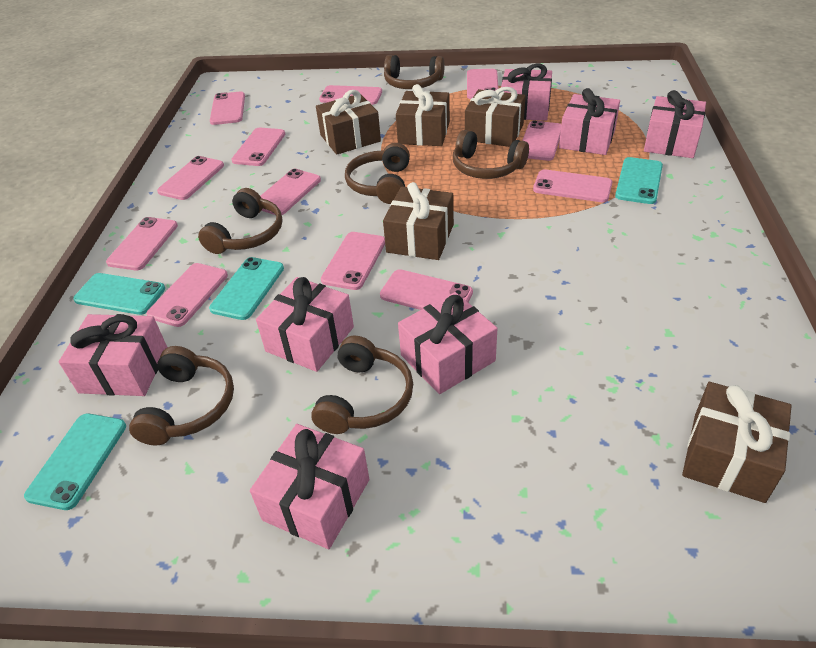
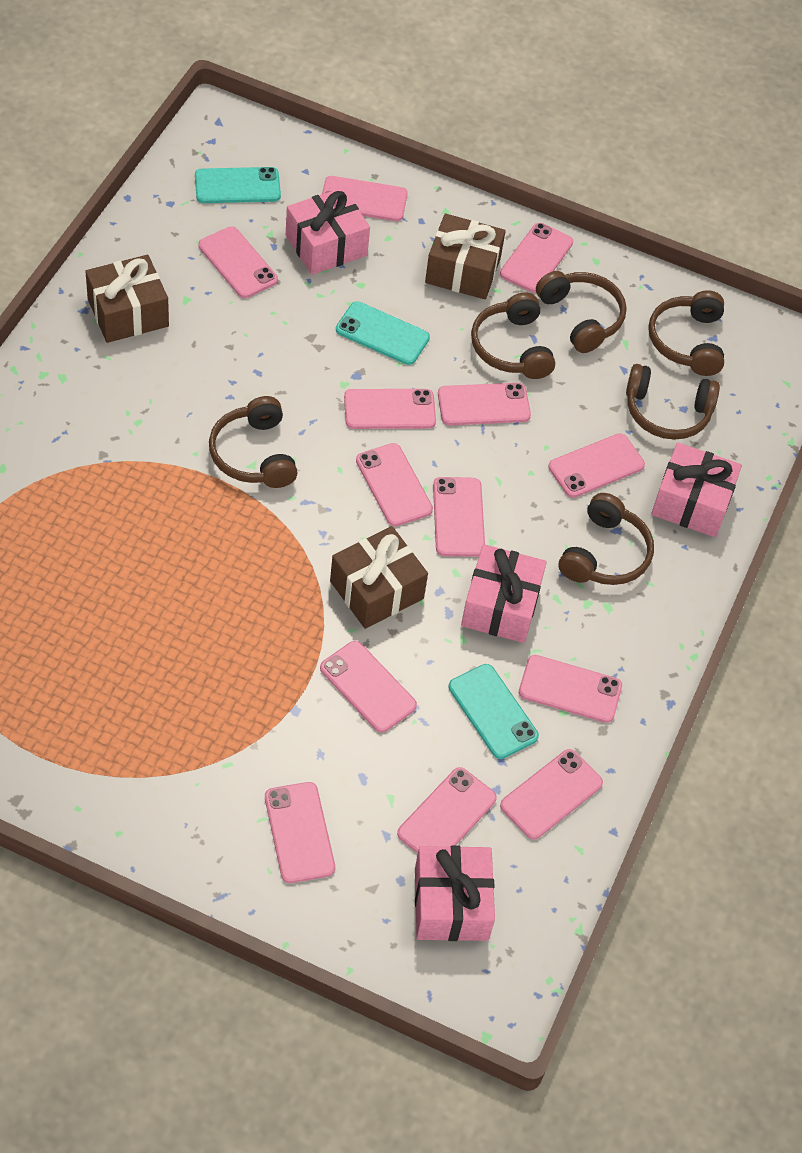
brown gift: 5 -> 3
pink gift: 7 -> 4
pink phone: 12 -> 13
turquoise phone: 4 -> 3

